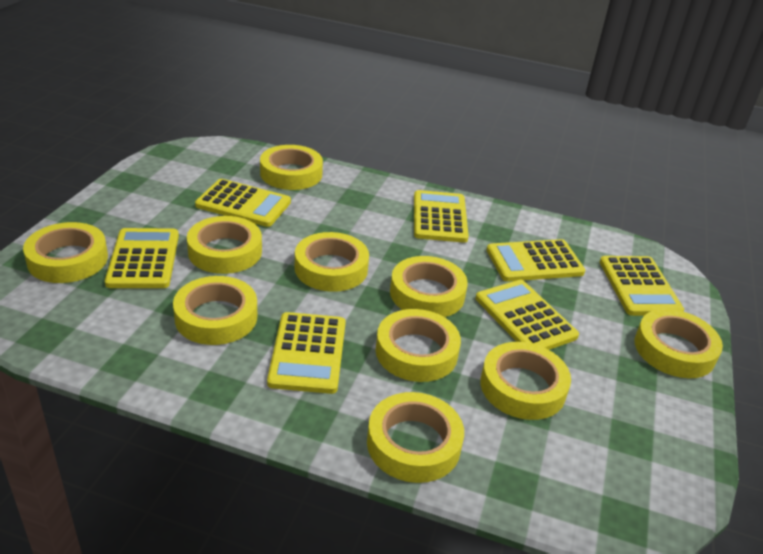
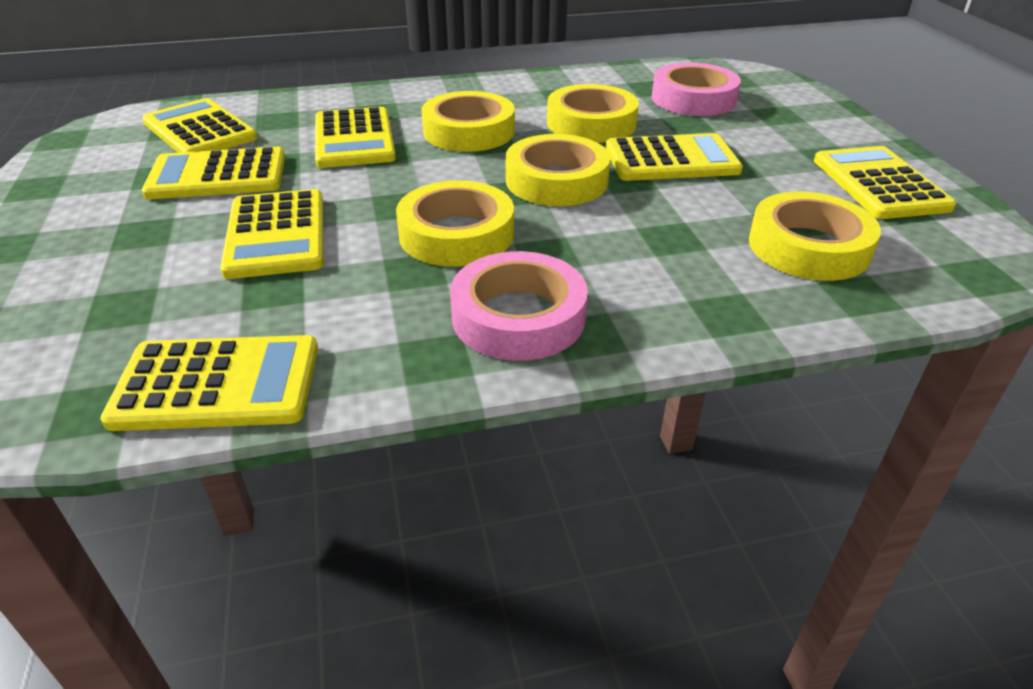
pink tape: 0 -> 2
yellow tape: 10 -> 5

